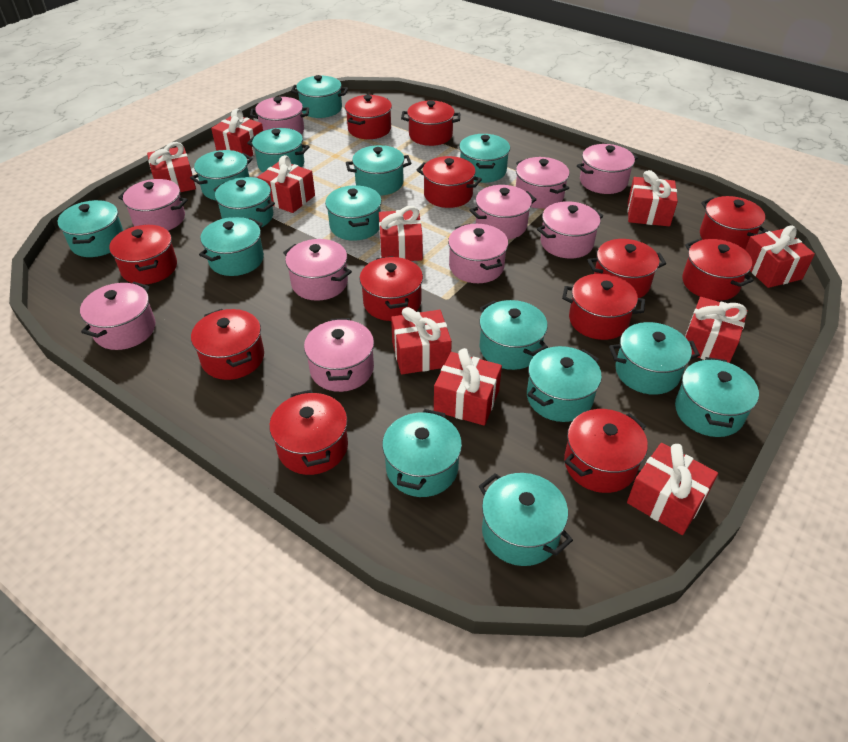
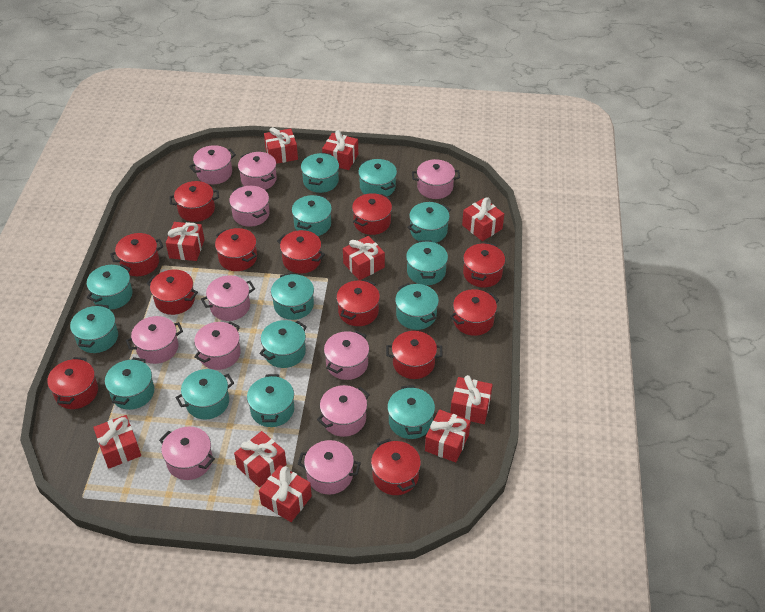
pink pot: 10 -> 11
turquoise pot: 15 -> 14

